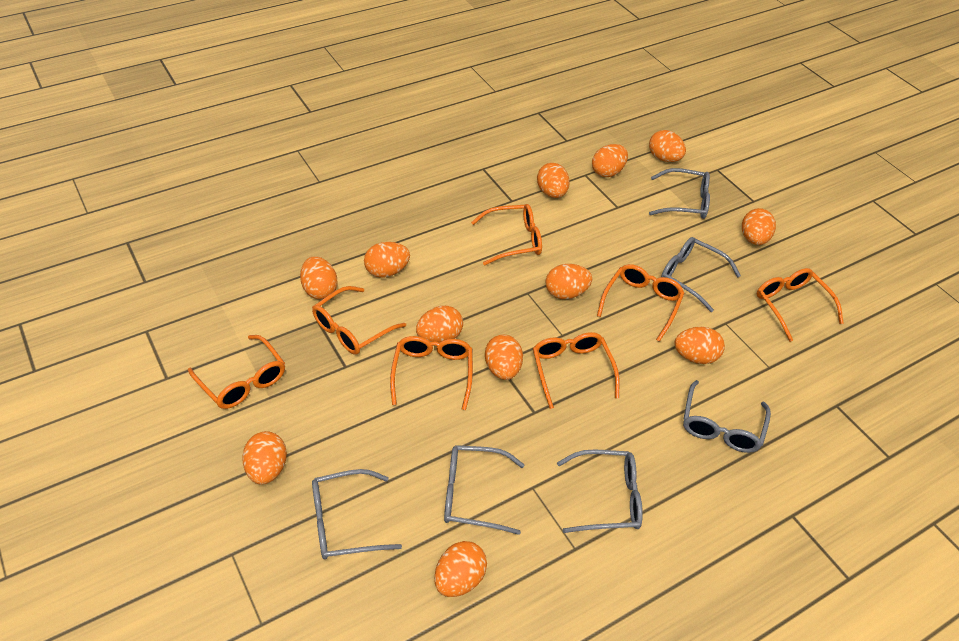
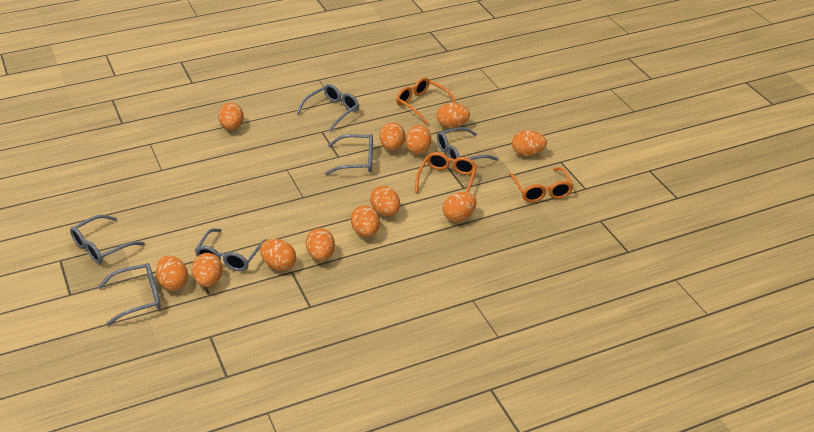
orange glasses: 7 -> 3

